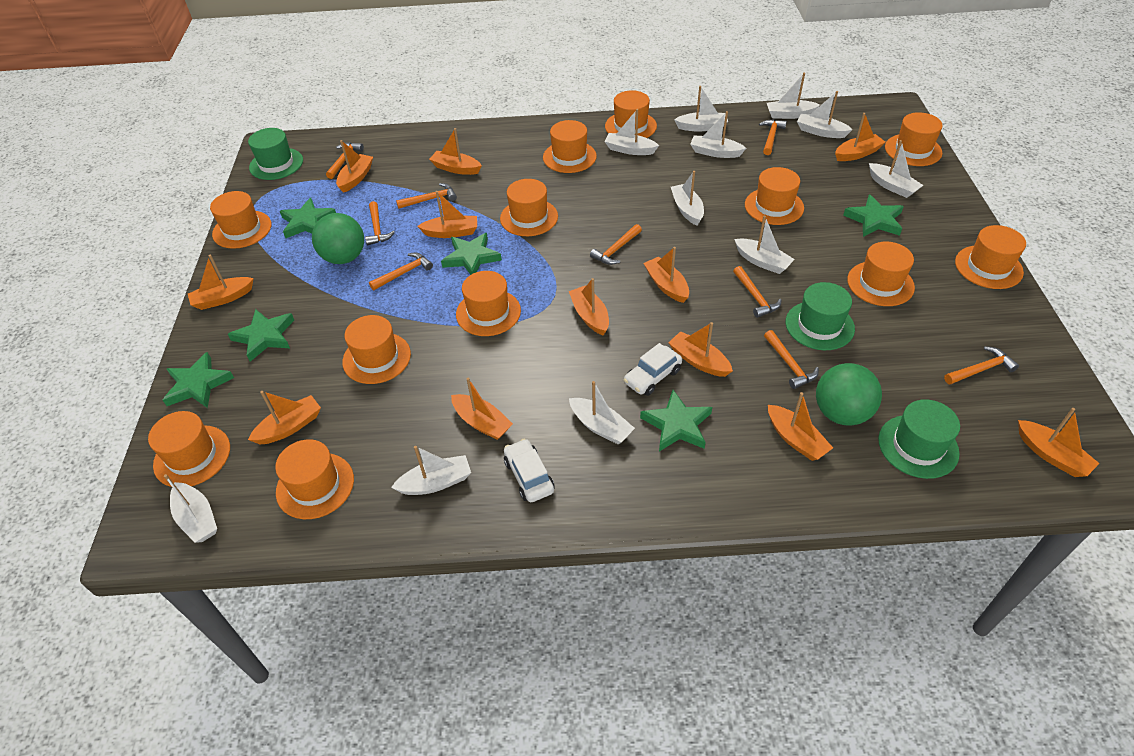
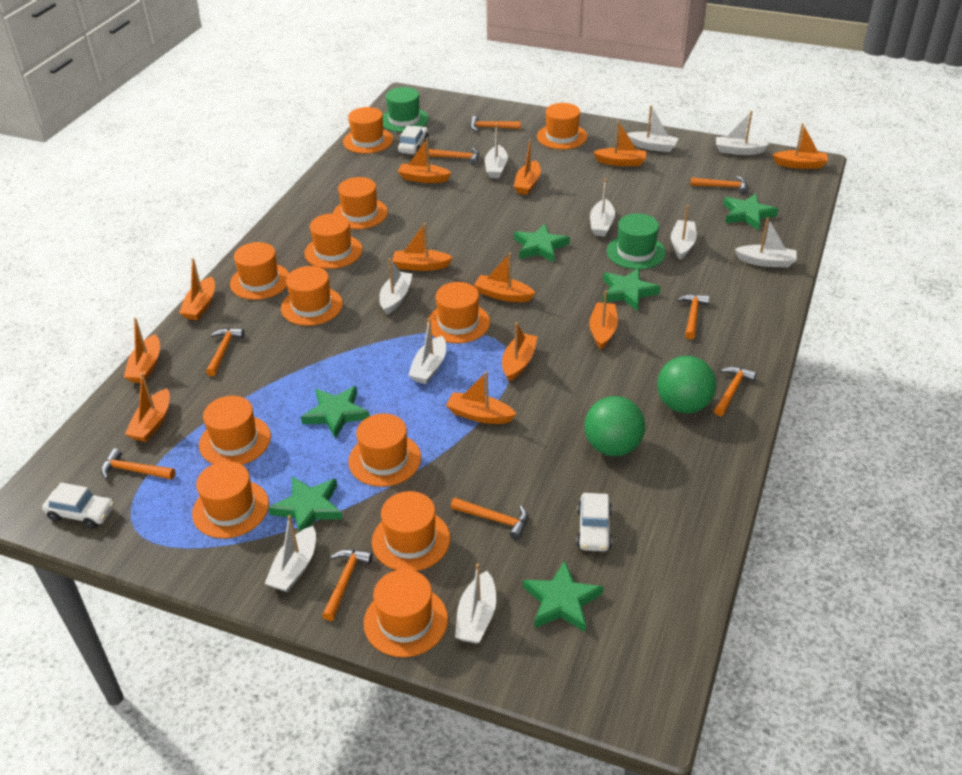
green hat: 3 -> 2
white boat: 11 -> 10
white car: 2 -> 3

